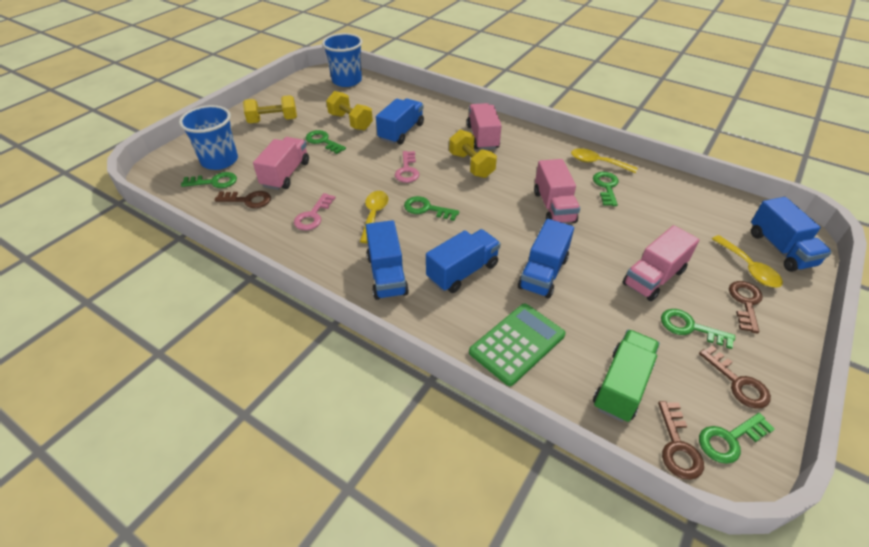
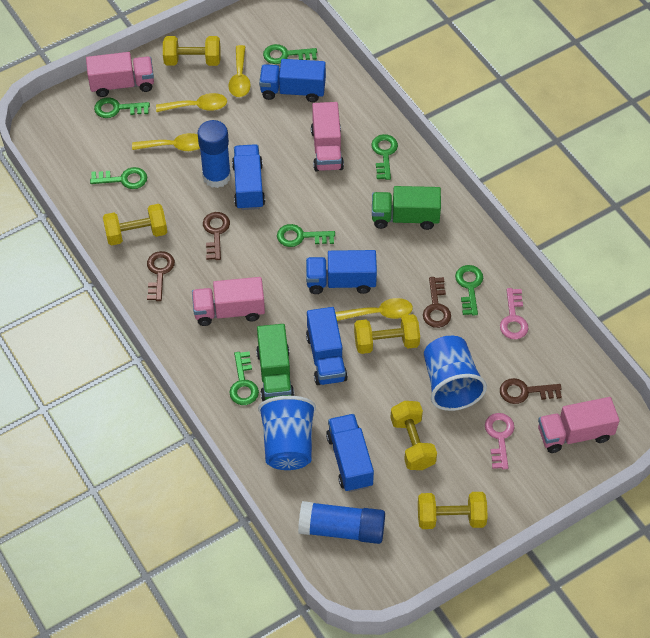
blue glue stick: 0 -> 2
green calculator: 1 -> 0
green key: 6 -> 7
green truck: 1 -> 2
yellow dumbbell: 3 -> 5
yellow spoon: 3 -> 4

